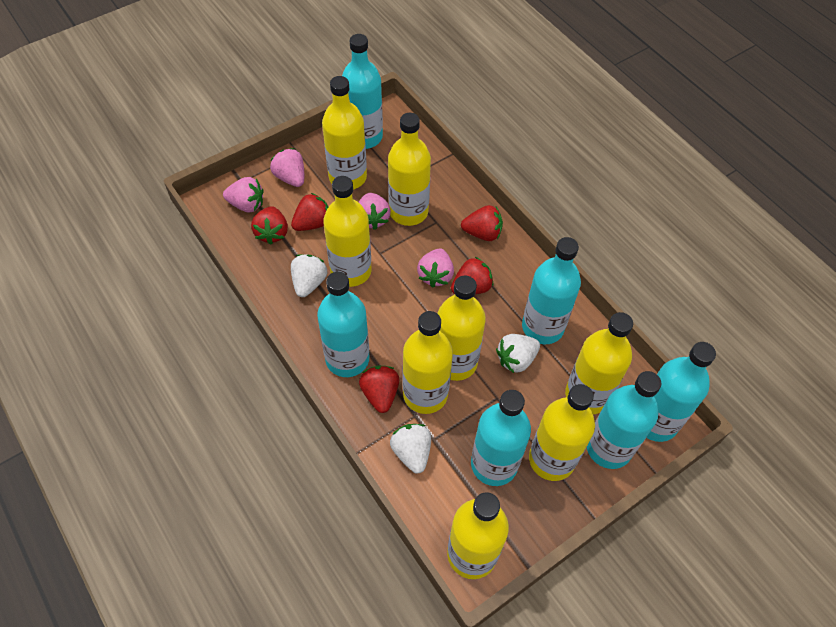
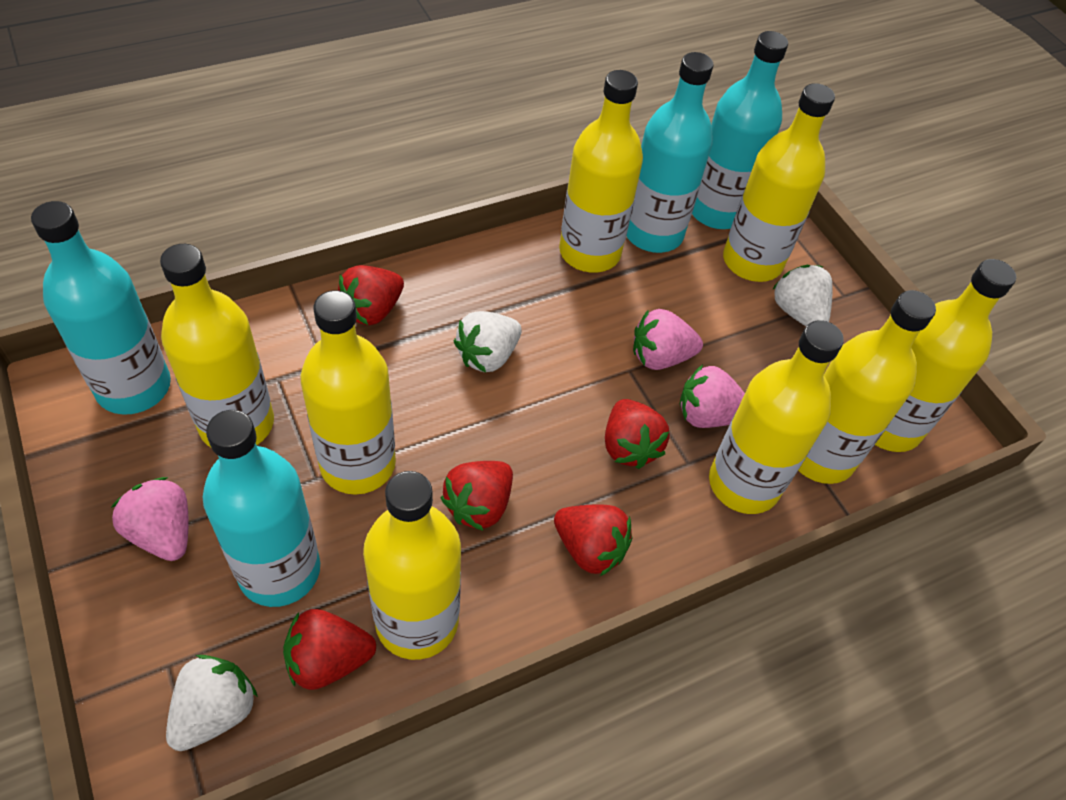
pink strawberry: 4 -> 3
turquoise bottle: 6 -> 4

